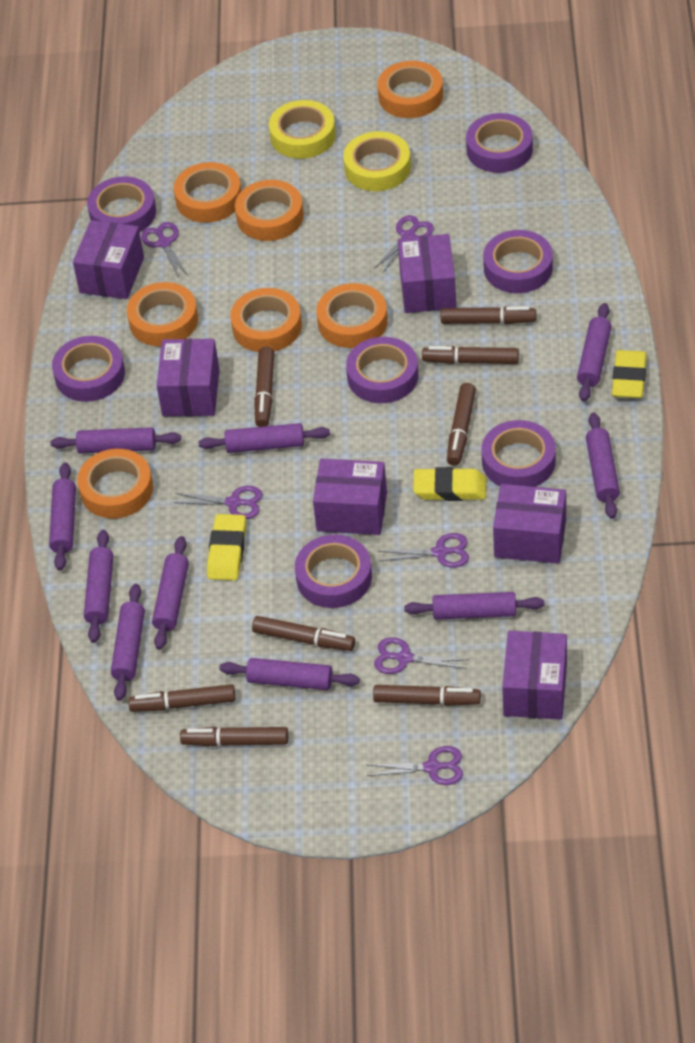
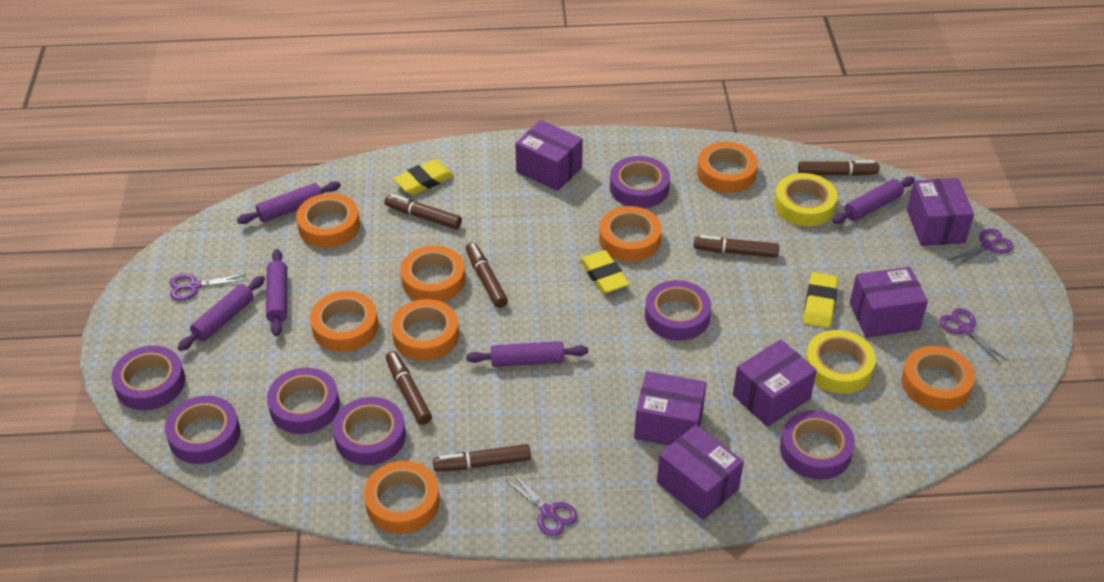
brown marker: 8 -> 6
orange tape: 7 -> 8
purple rolling pin: 10 -> 5
purple scissors: 6 -> 4

